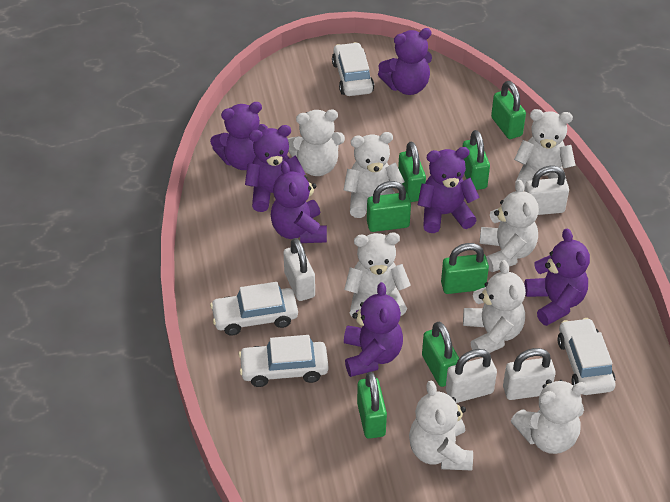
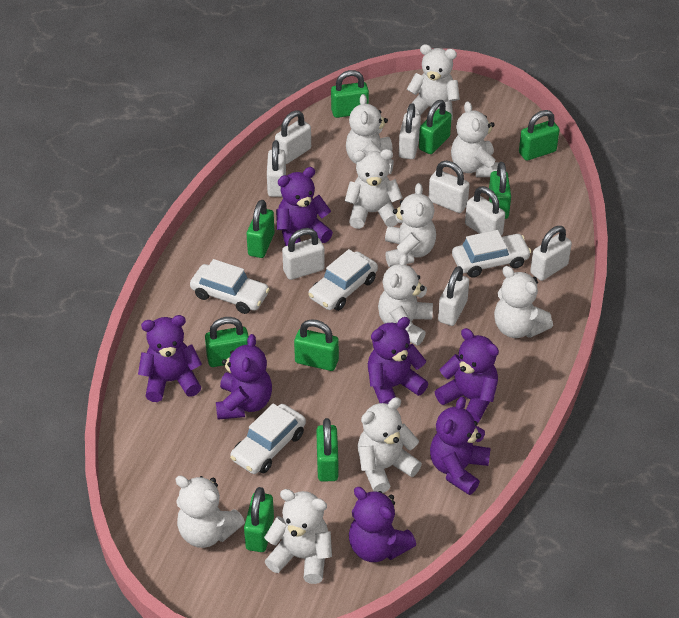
green padlock: 7 -> 9
white padlock: 4 -> 8
white teddy bear: 8 -> 10

